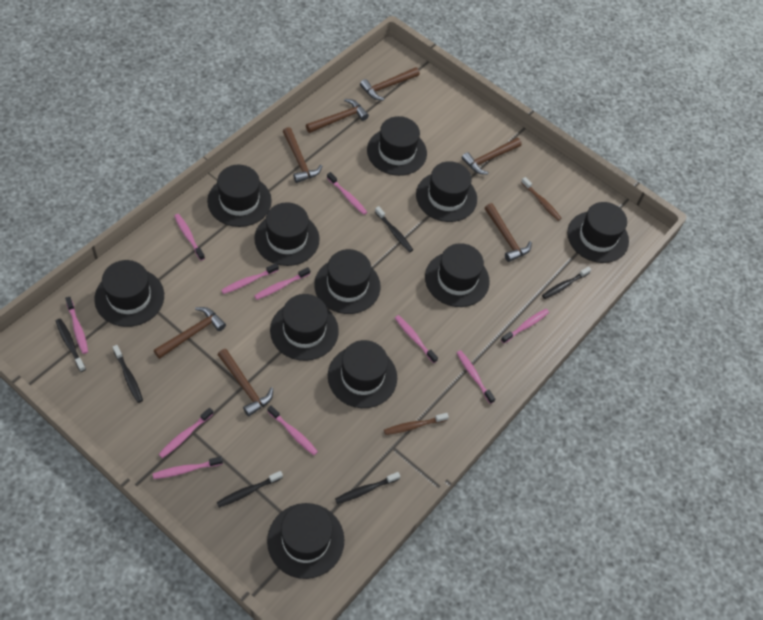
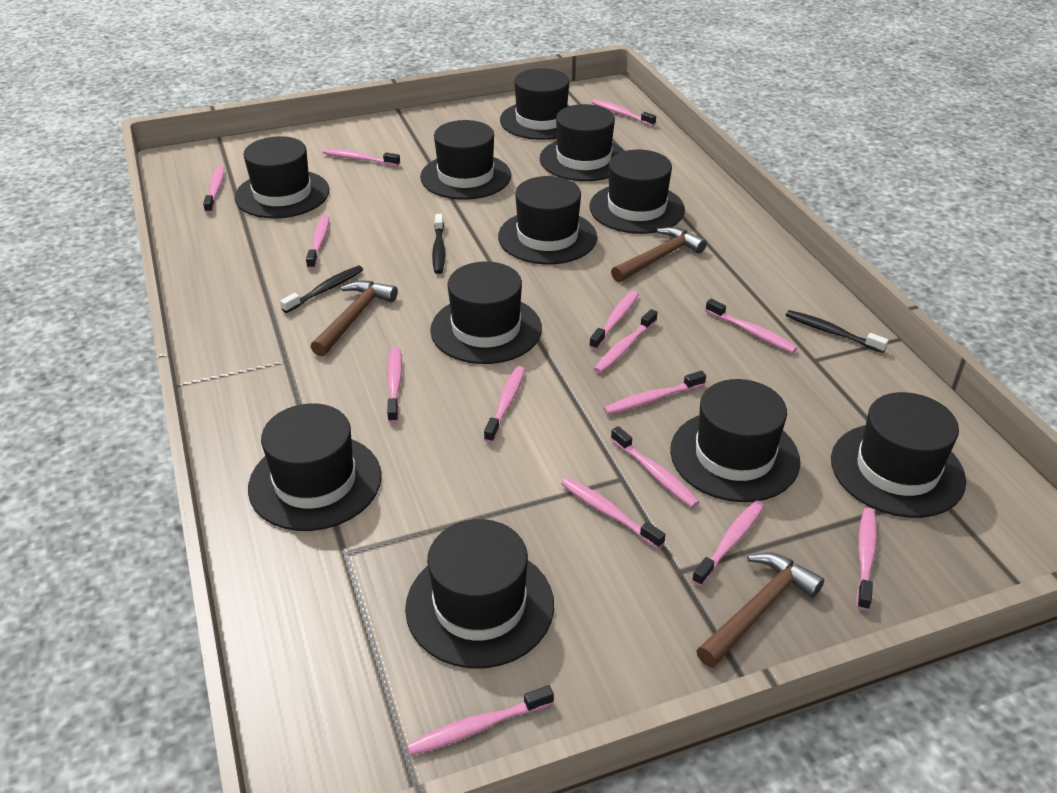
black toothbrush: 6 -> 3
brown hammer: 7 -> 3
brown toothbrush: 2 -> 0
pink toothbrush: 11 -> 15

